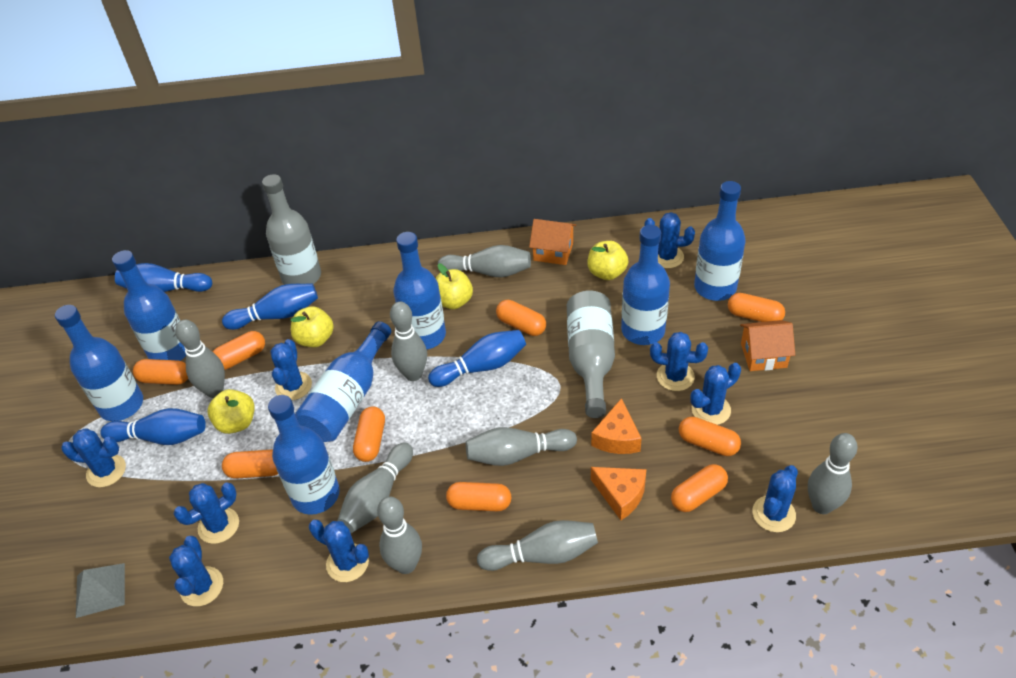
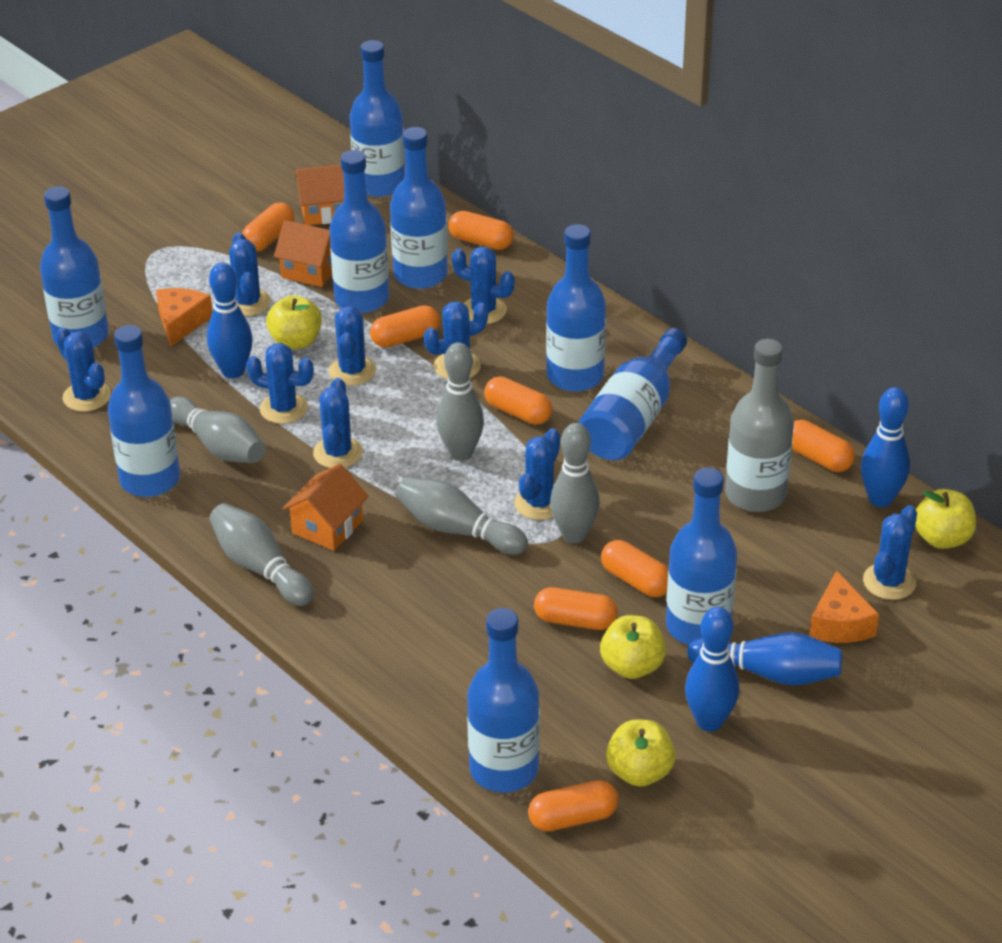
blue bottle: 7 -> 9
grey bottle: 2 -> 1
grey bowling pin: 8 -> 5
grey pyramid: 1 -> 0
orange capsule: 9 -> 8
orange house: 2 -> 3

